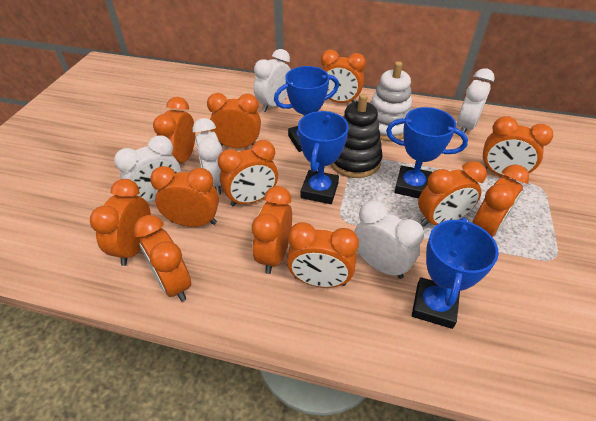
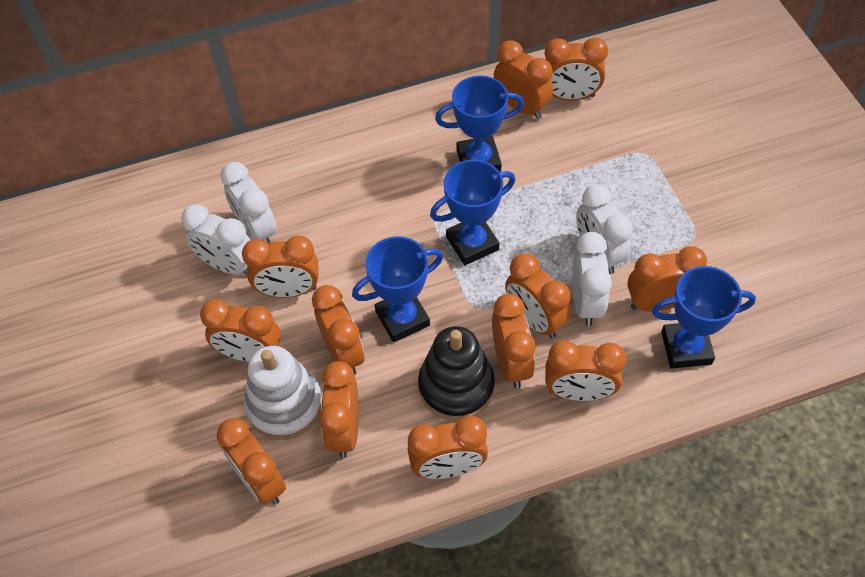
white clock: 5 -> 4

